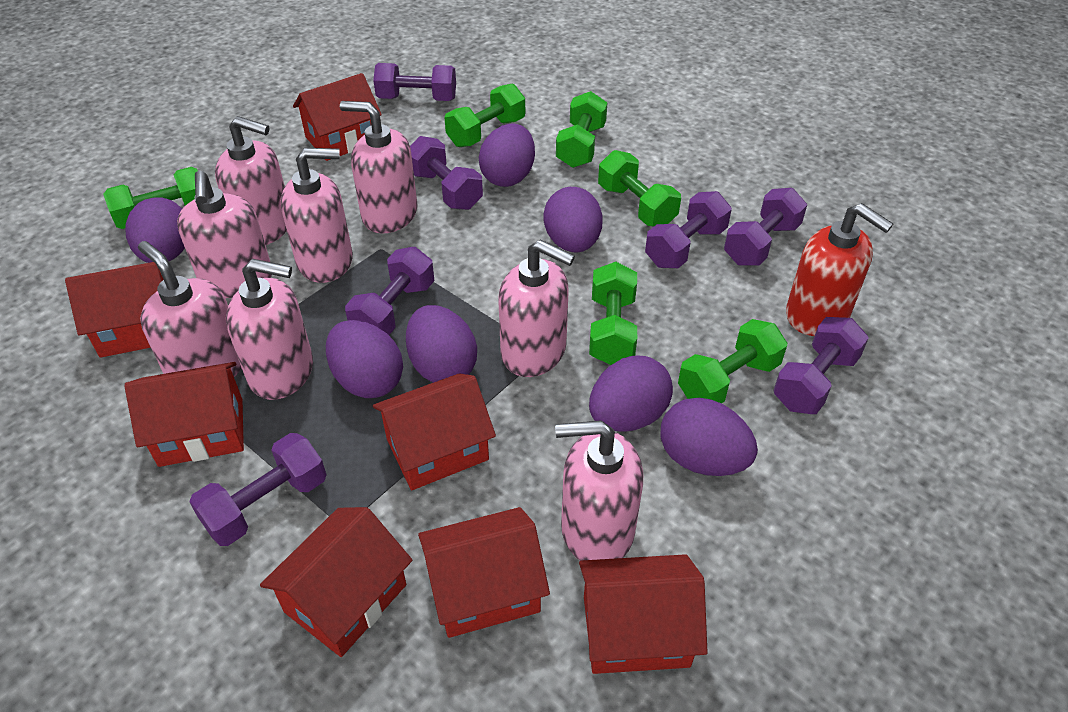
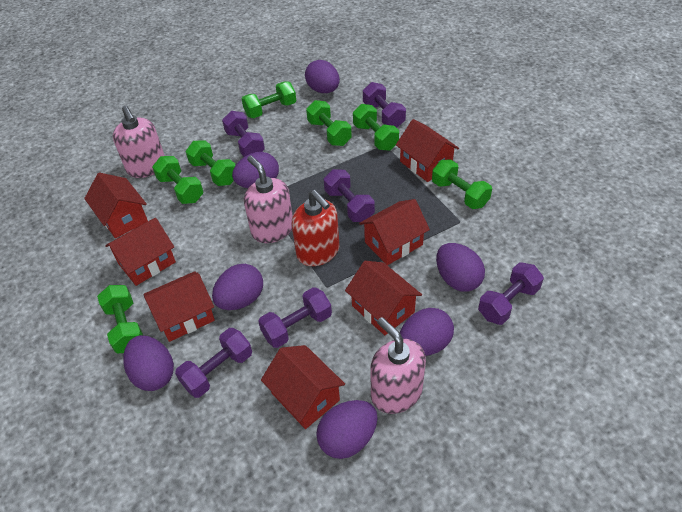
green dumbbell: 6 -> 7
pink soap dispenser: 8 -> 3
purple dumbbell: 7 -> 6

